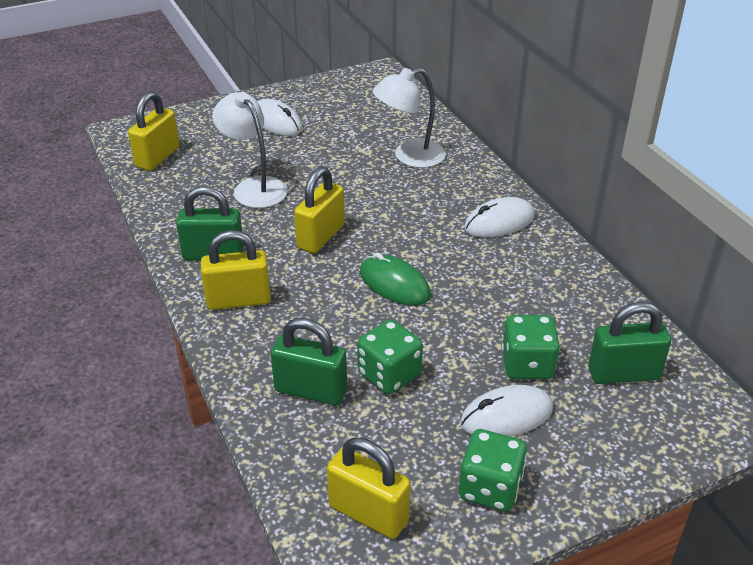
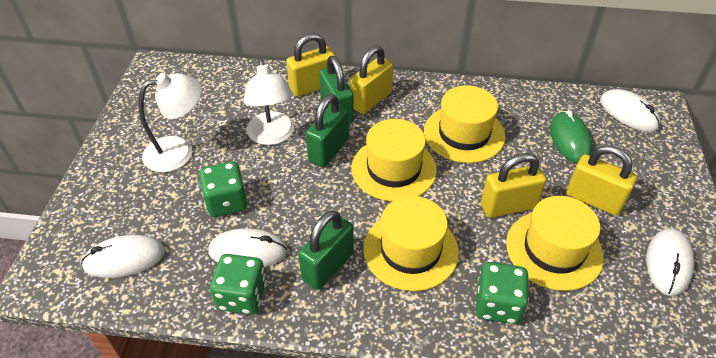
white mouse: 3 -> 4
yellow hat: 0 -> 4

